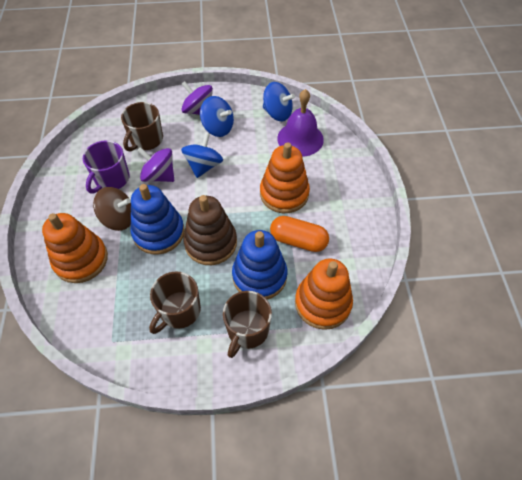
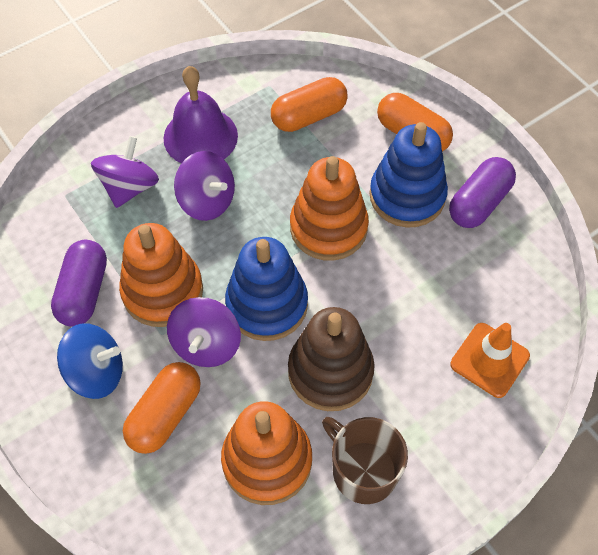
blue spinning top: 3 -> 1
brown mug: 3 -> 1
brown spinning top: 1 -> 0
orange capsule: 1 -> 3
orange traffic cone: 0 -> 1
purple capsule: 0 -> 2
purple mug: 1 -> 0
purple spinning top: 2 -> 3

